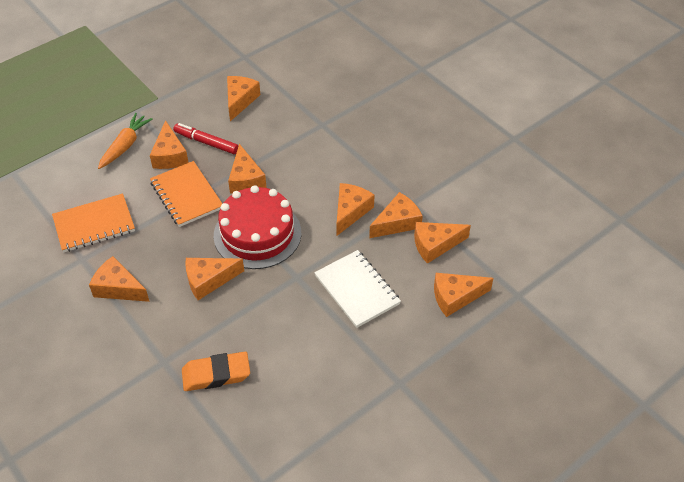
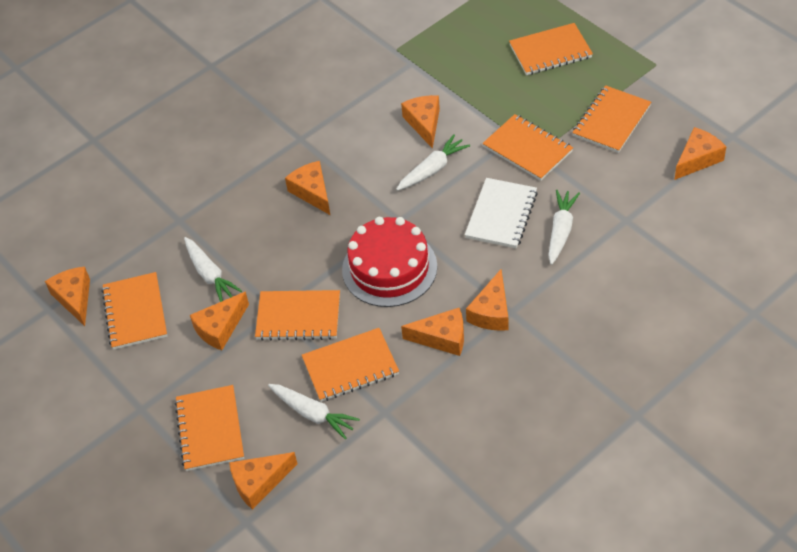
orange carrot: 1 -> 0
orange cheese: 9 -> 8
orange eraser: 1 -> 0
orange notebook: 2 -> 7
red marker: 1 -> 0
white carrot: 0 -> 4

